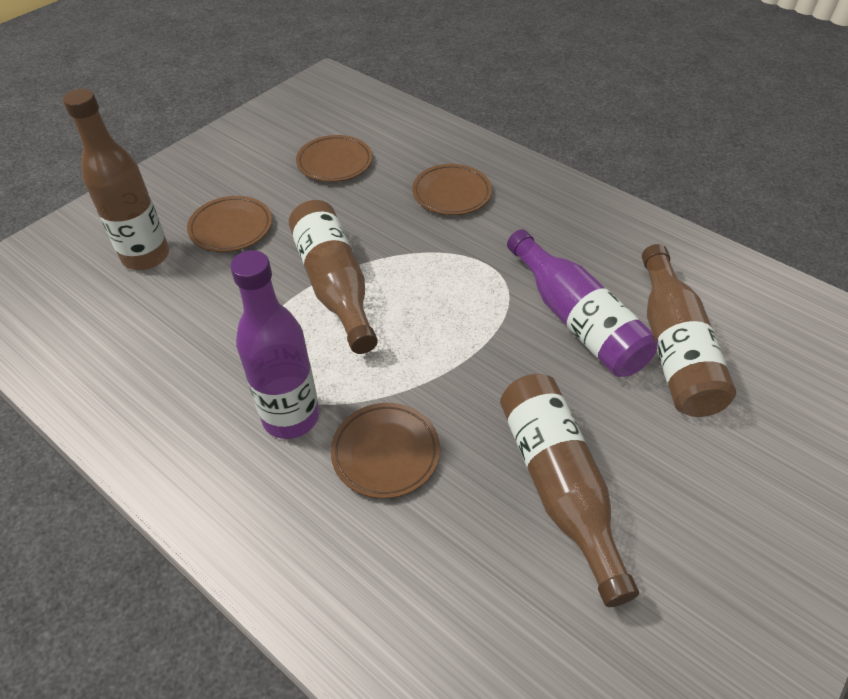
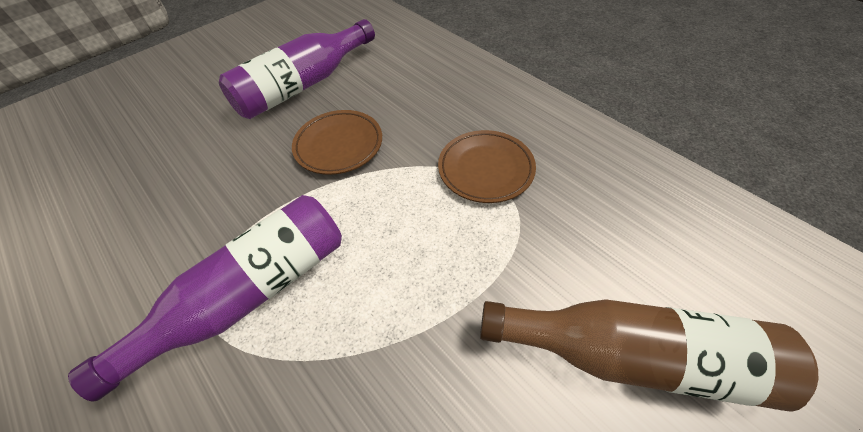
brown bottle: 4 -> 1
brown plate: 4 -> 2

